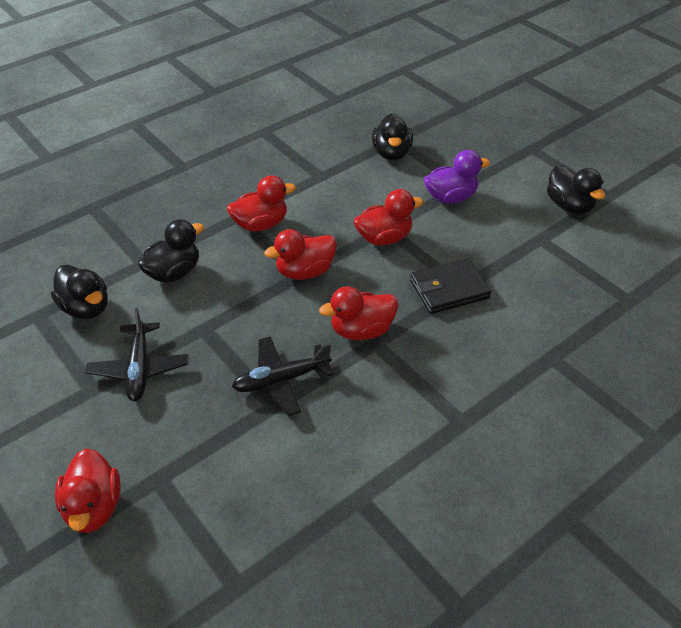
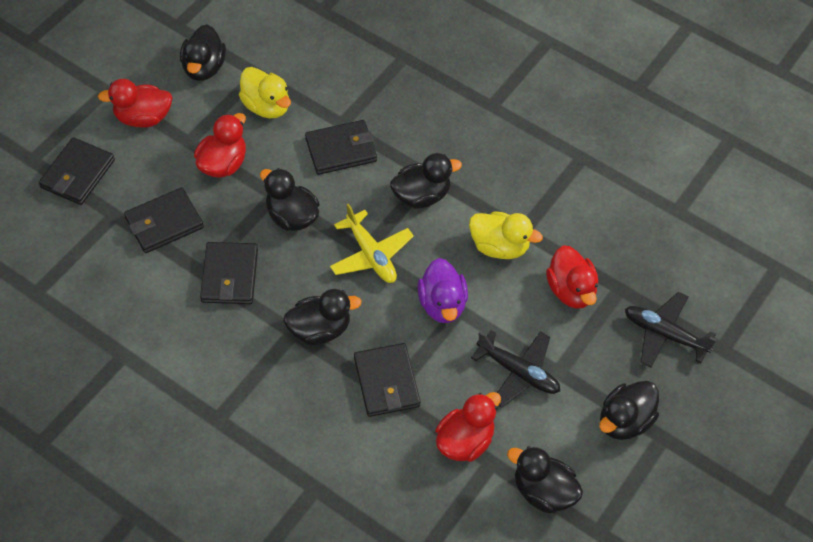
black duck: 4 -> 6
black wallet: 1 -> 5
red duck: 5 -> 4
yellow duck: 0 -> 2
yellow plane: 0 -> 1

